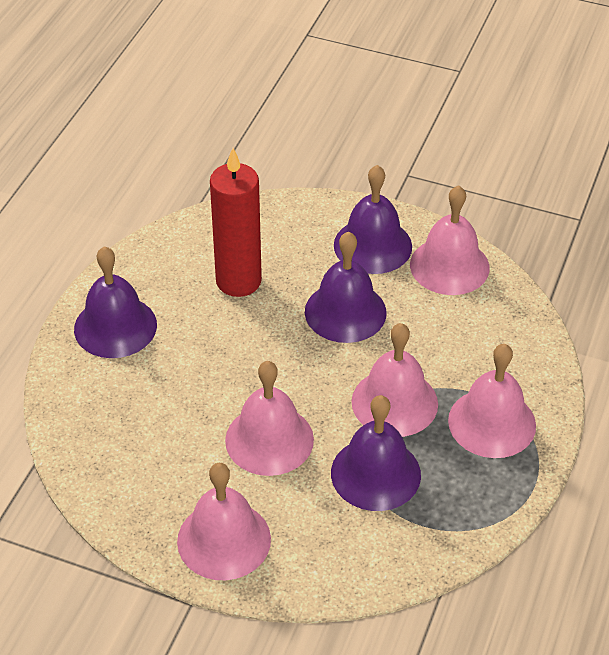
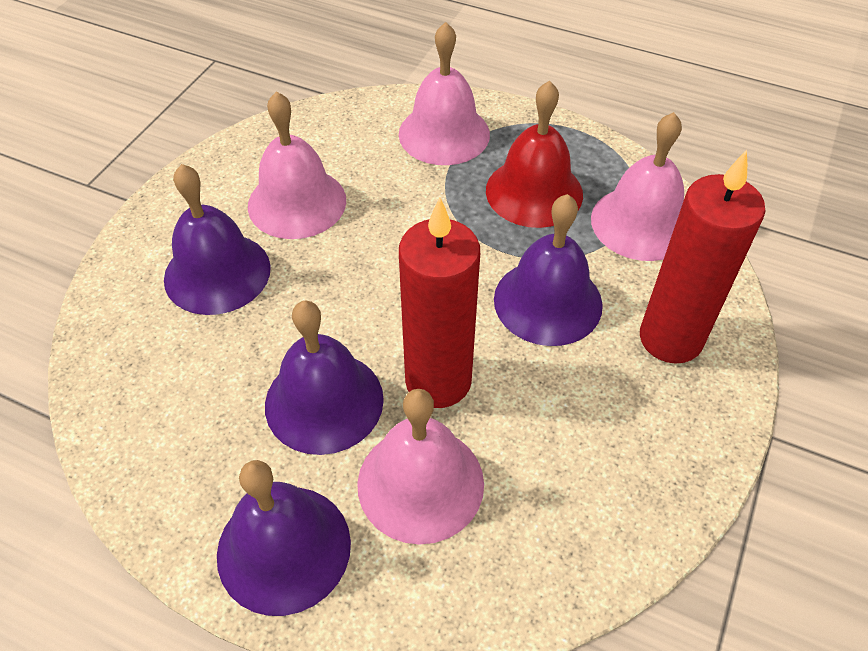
pink bell: 5 -> 4
red bell: 0 -> 1
red candle: 1 -> 2

